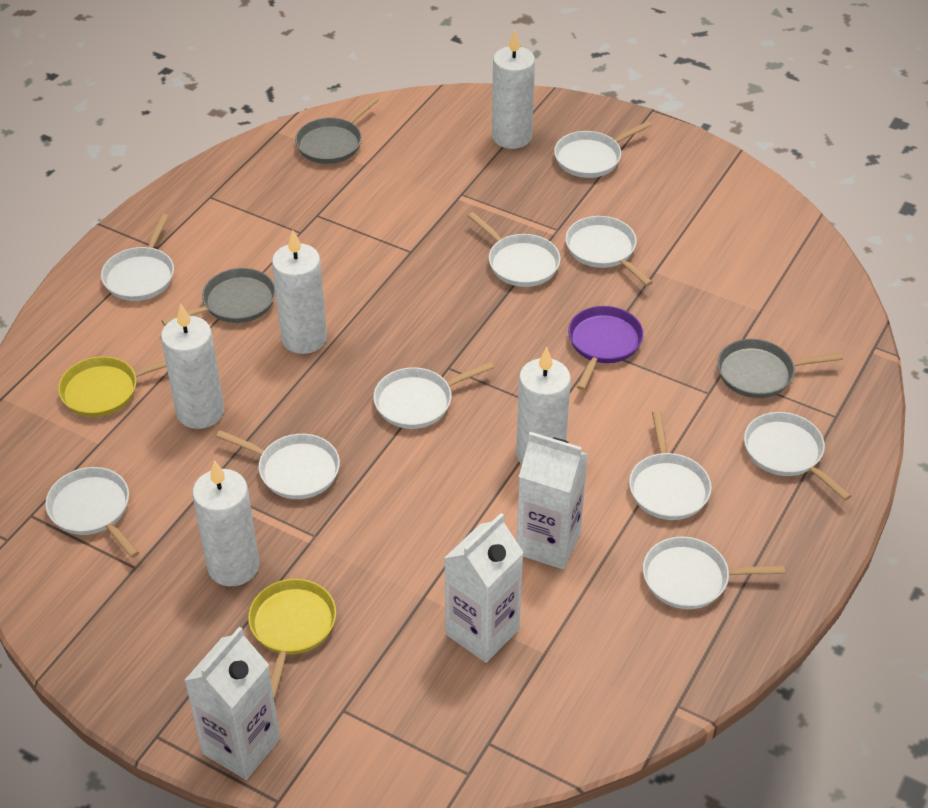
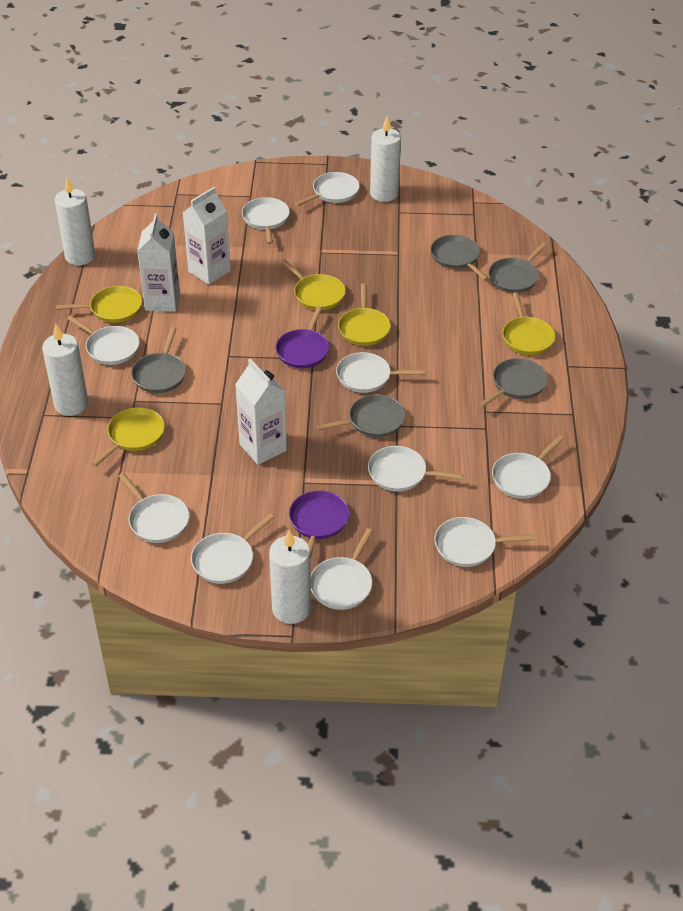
grey pan: 3 -> 5
purple pan: 1 -> 2
white candle: 5 -> 4
yellow pan: 2 -> 5

